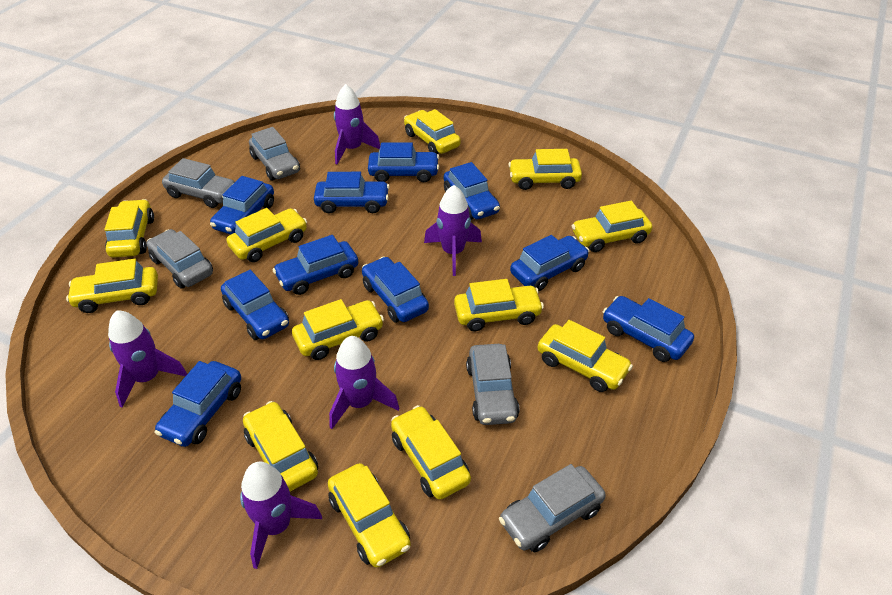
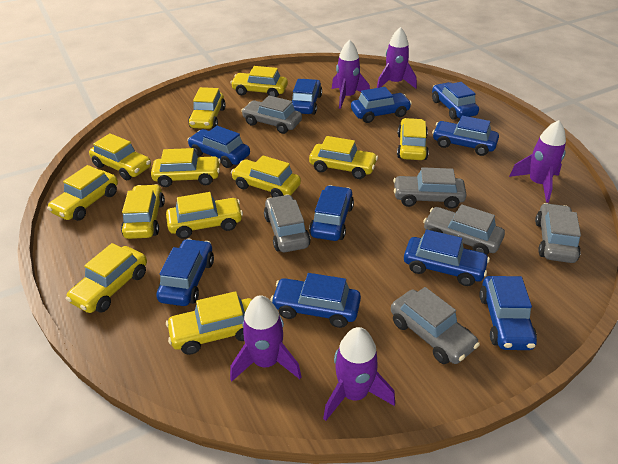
grey car: 5 -> 6

